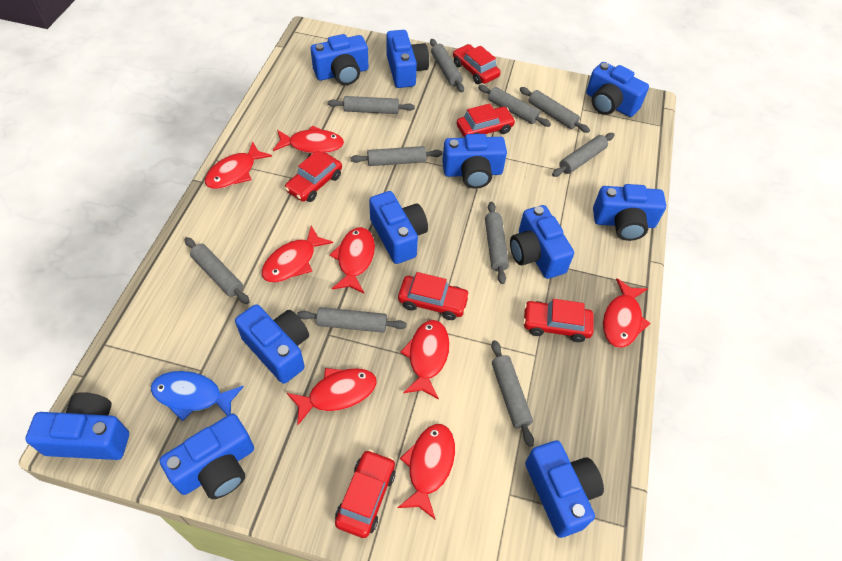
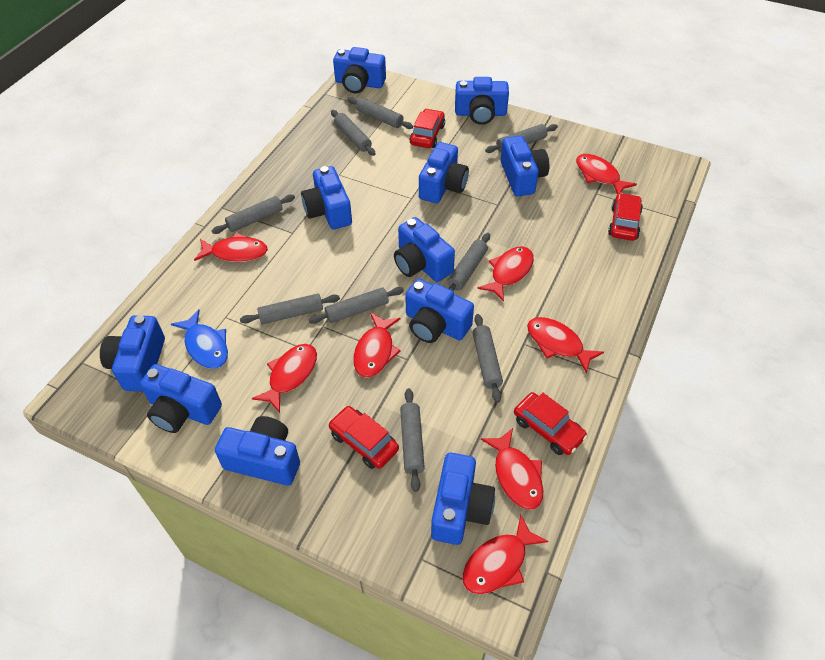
grey rolling pin: 10 -> 9
red car: 6 -> 4

